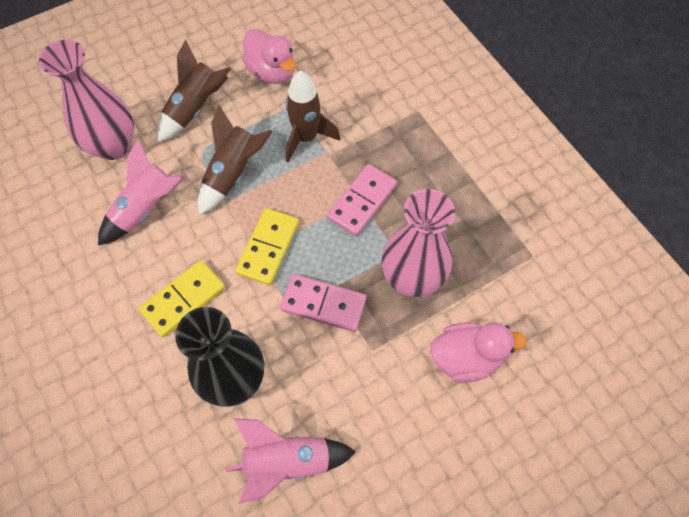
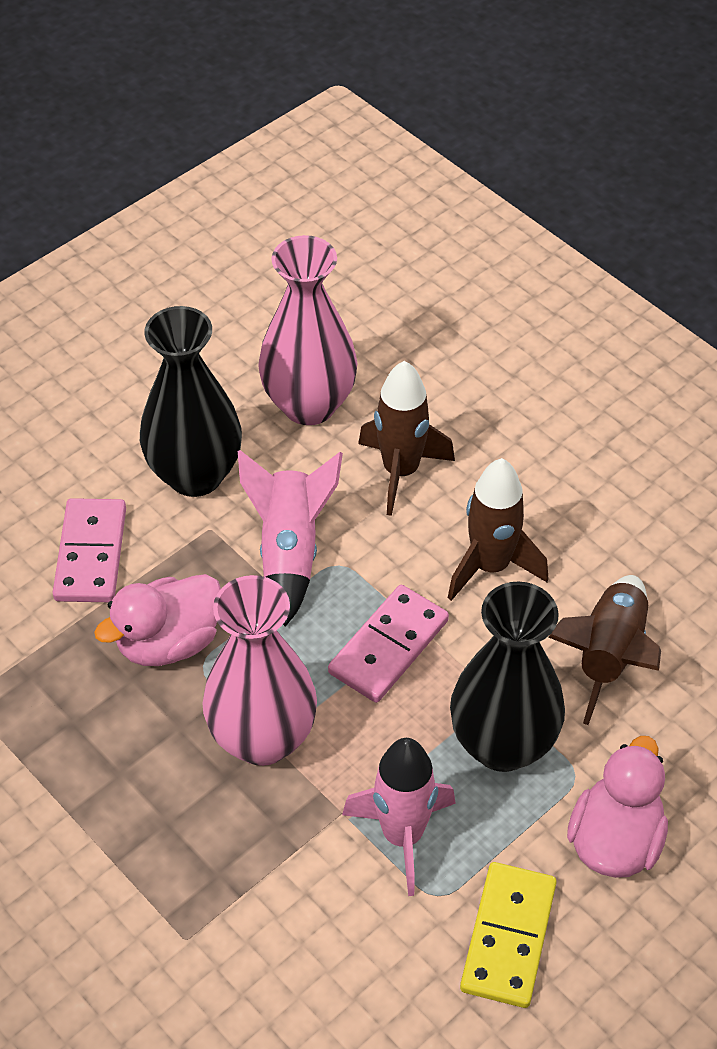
black vase: 1 -> 2
yellow domino: 2 -> 1

